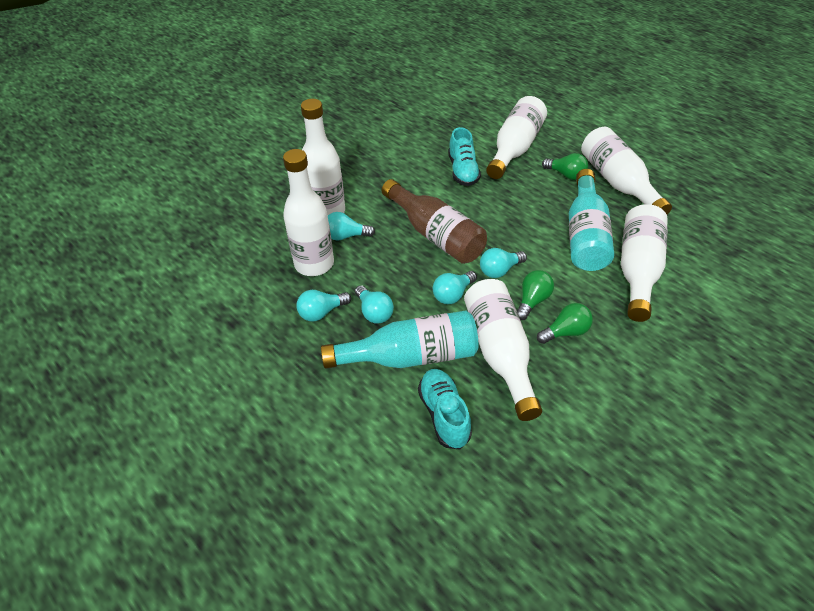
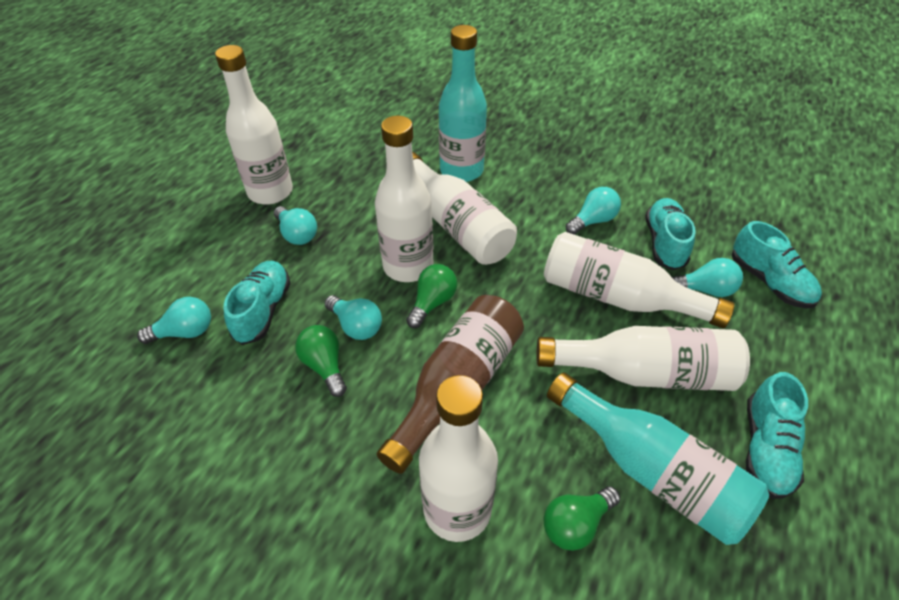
turquoise shoe: 2 -> 4

